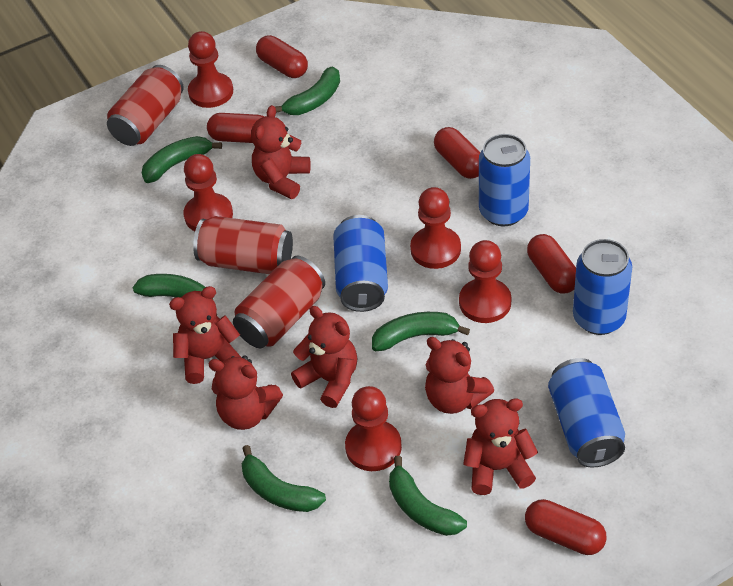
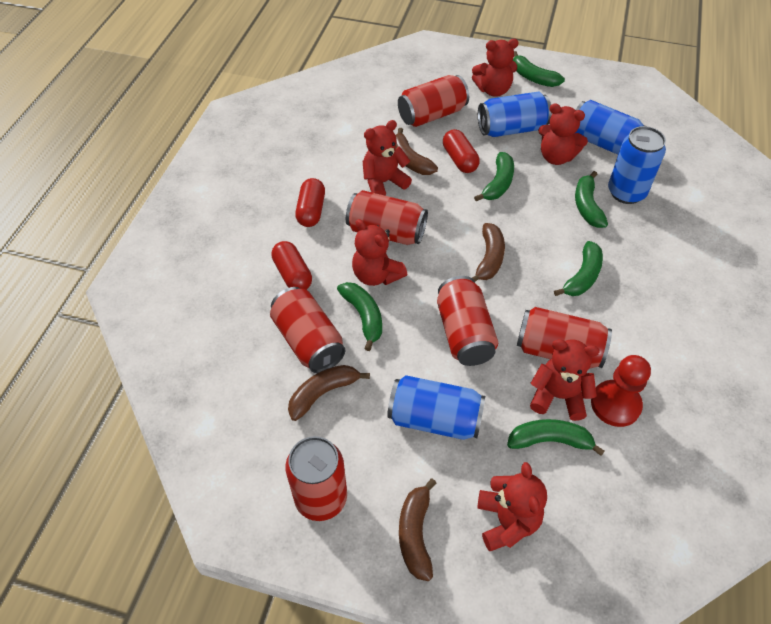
brown banana: 0 -> 4
red can: 3 -> 6
red capsule: 5 -> 3
red pawn: 5 -> 1

